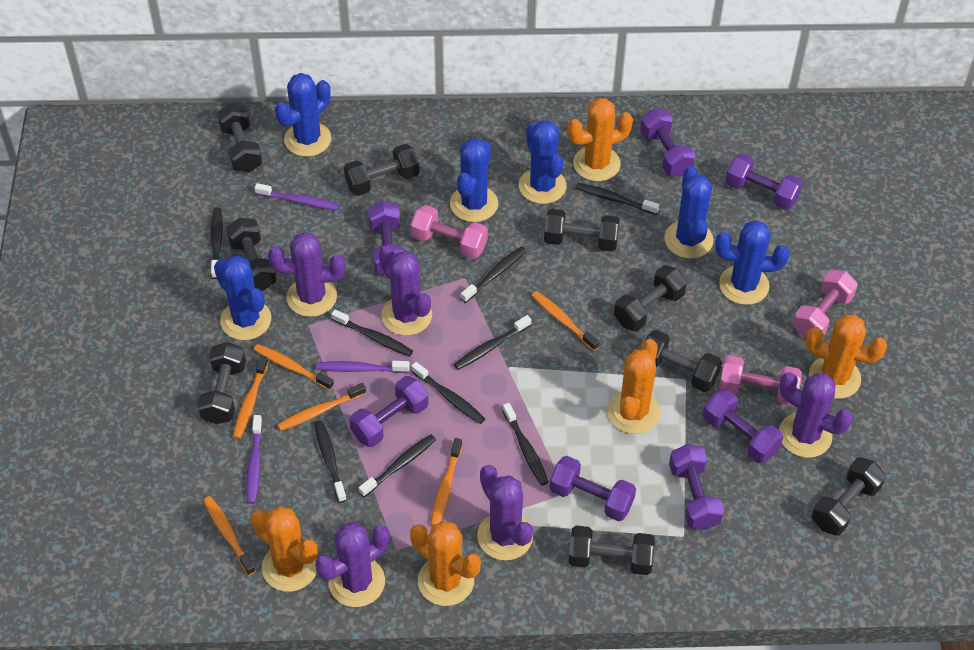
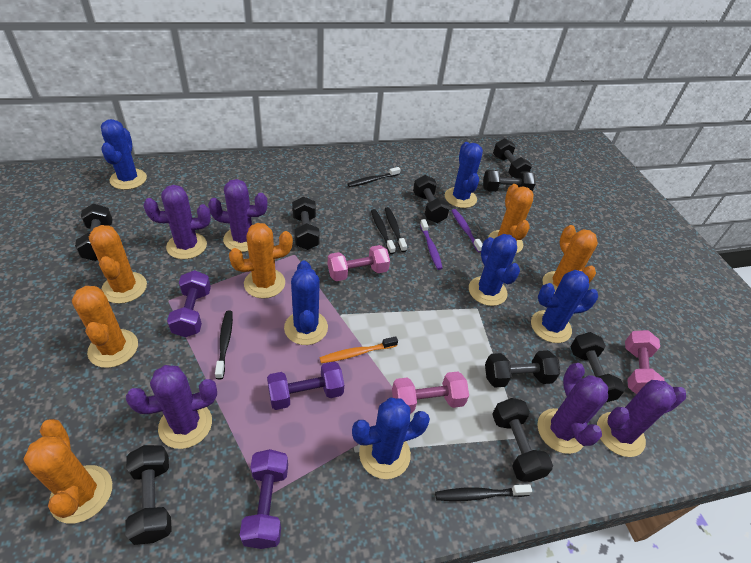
black toothbrush: 9 -> 5
orange cactus: 5 -> 6
orange toothbrush: 6 -> 1
purple dumbbell: 7 -> 3
purple toothbrush: 3 -> 2

